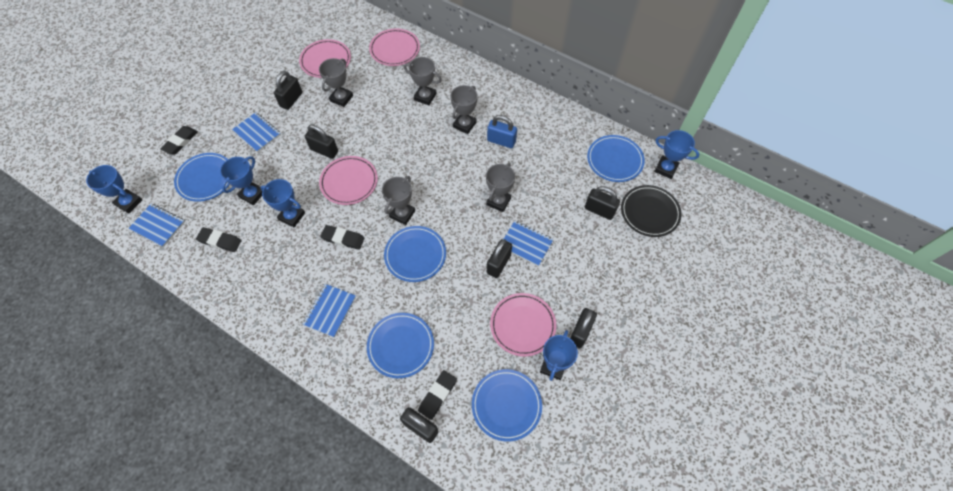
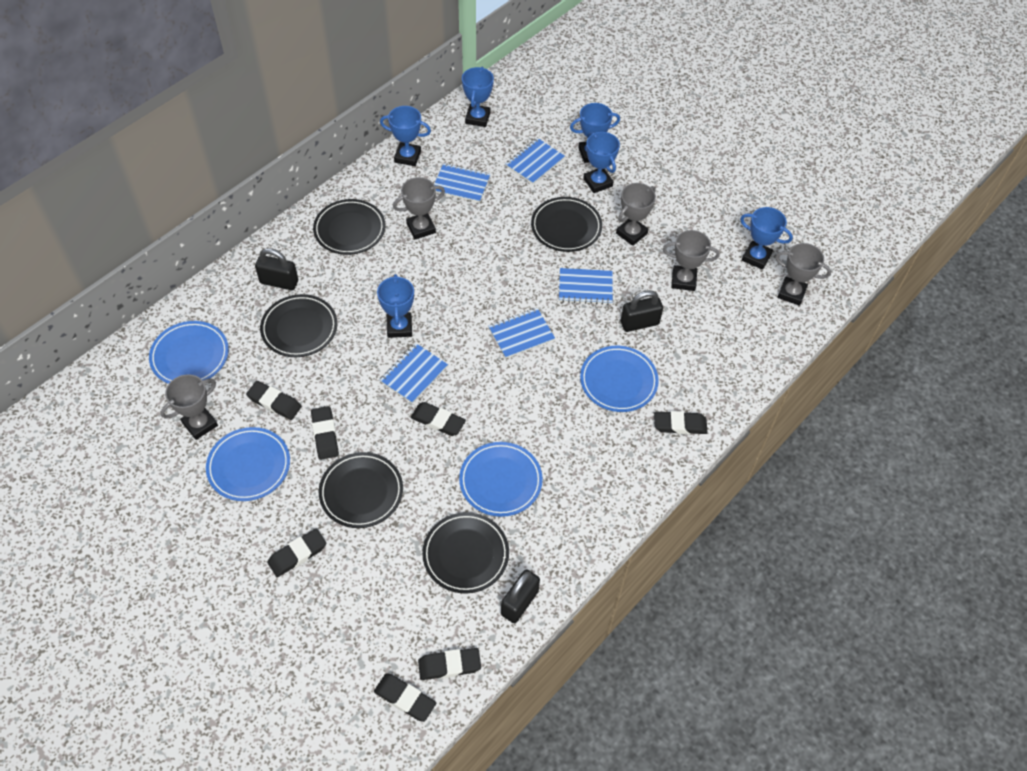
black eraser: 4 -> 7
black padlock: 6 -> 3
black plate: 1 -> 5
blue notebook: 4 -> 5
blue padlock: 1 -> 0
blue plate: 5 -> 4
blue trophy: 5 -> 6
pink plate: 4 -> 0

